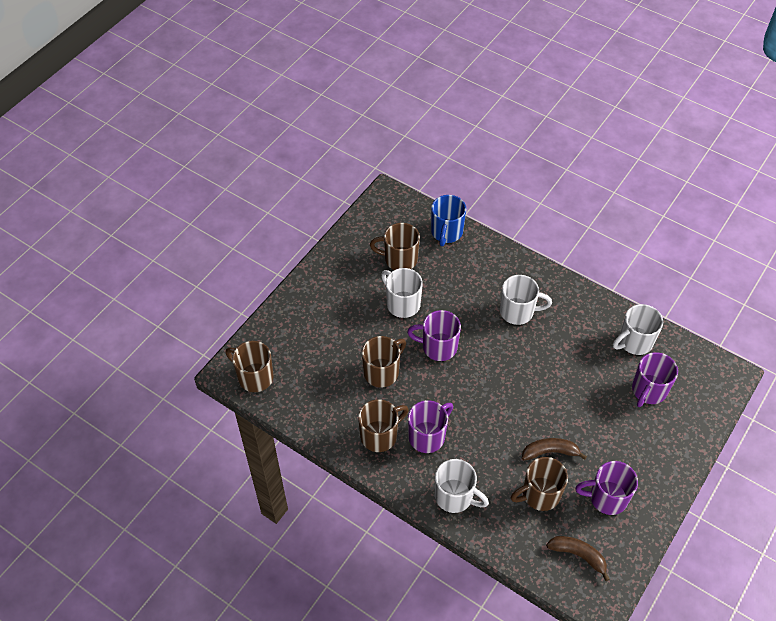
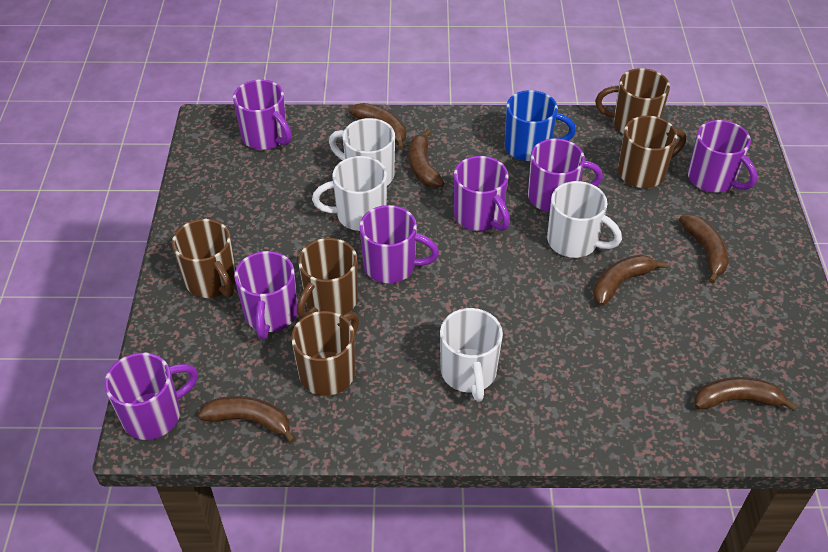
brown banana: 2 -> 6
purple mug: 4 -> 7

